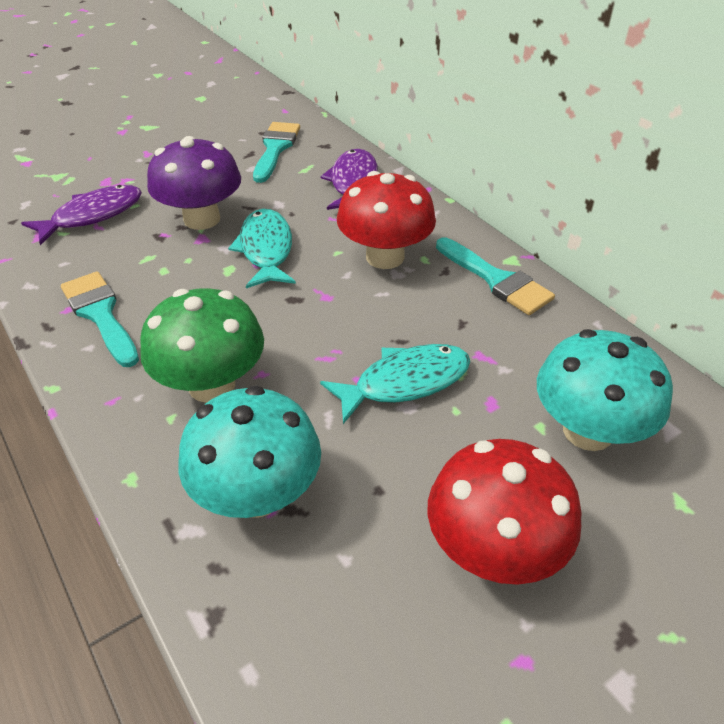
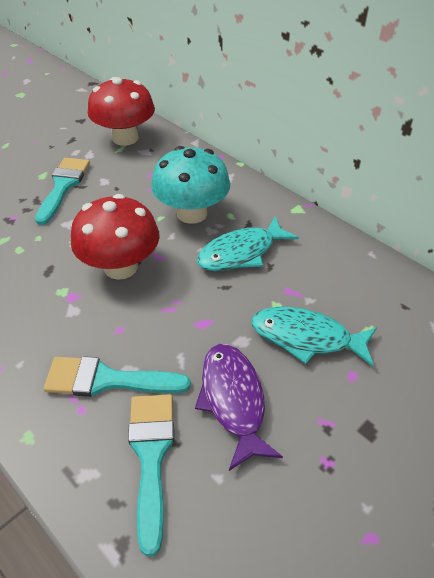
green mushroom: 1 -> 0
purple fish: 2 -> 1
purple mushroom: 1 -> 0
turquoise mushroom: 2 -> 1

